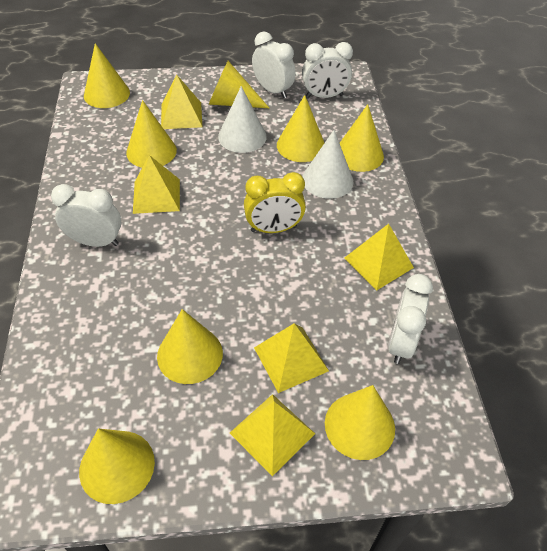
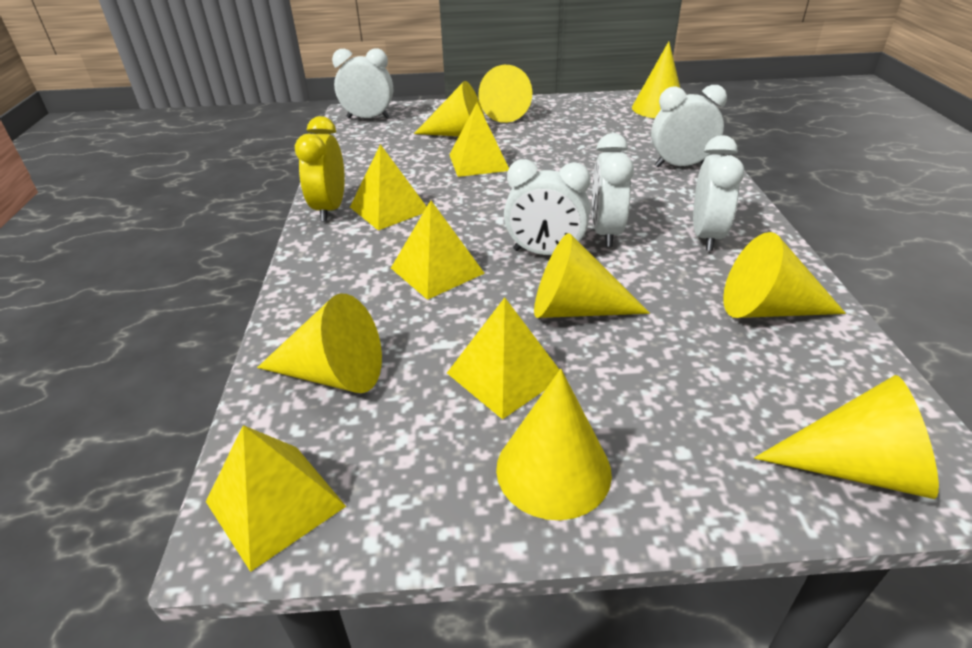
white clock: 4 -> 5
white cone: 2 -> 0

